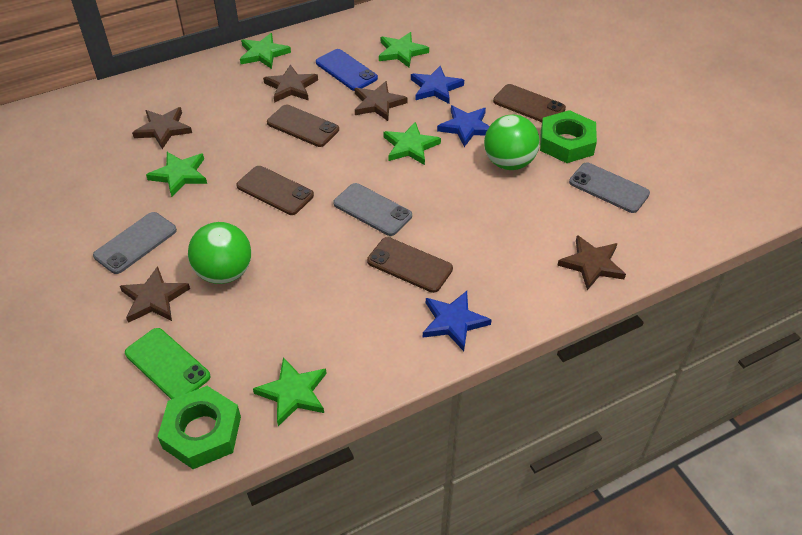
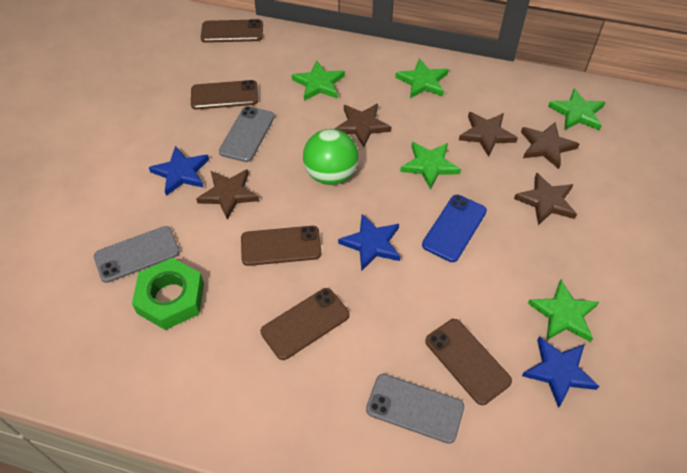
brown phone: 4 -> 5
green ball: 2 -> 1
green nut: 2 -> 1
green phone: 1 -> 0

